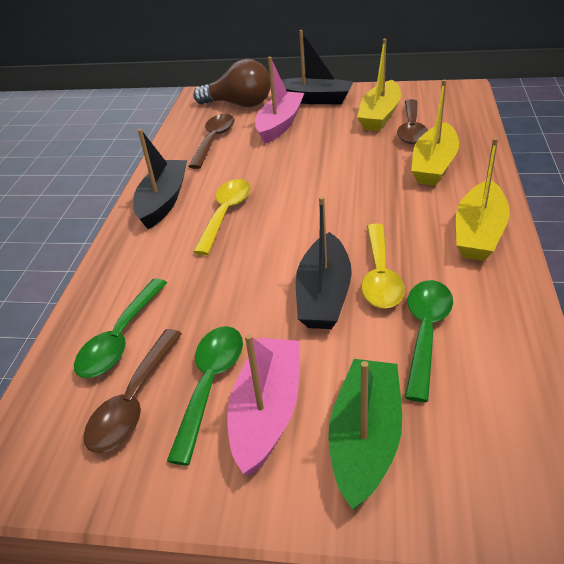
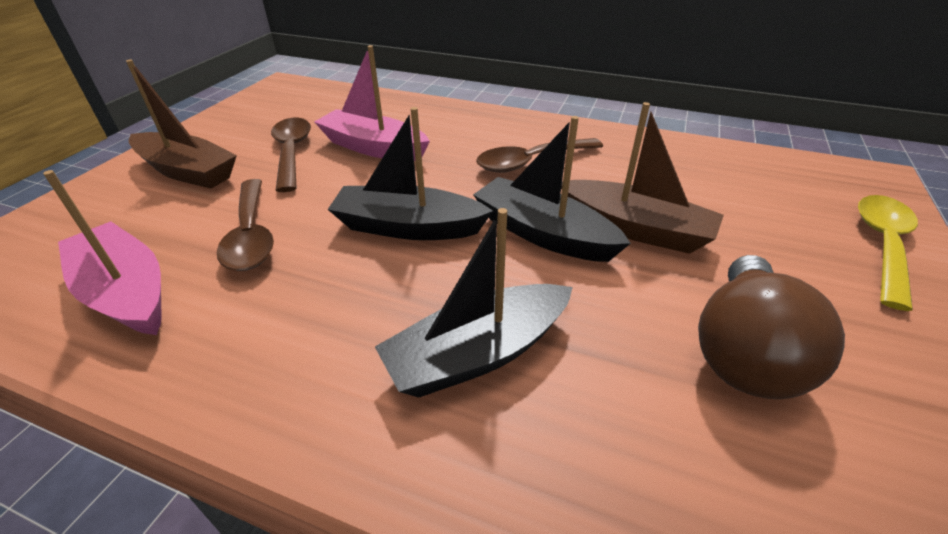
brown boat: 0 -> 2
green boat: 1 -> 0
green spoon: 3 -> 0
yellow boat: 3 -> 0
yellow spoon: 2 -> 1

